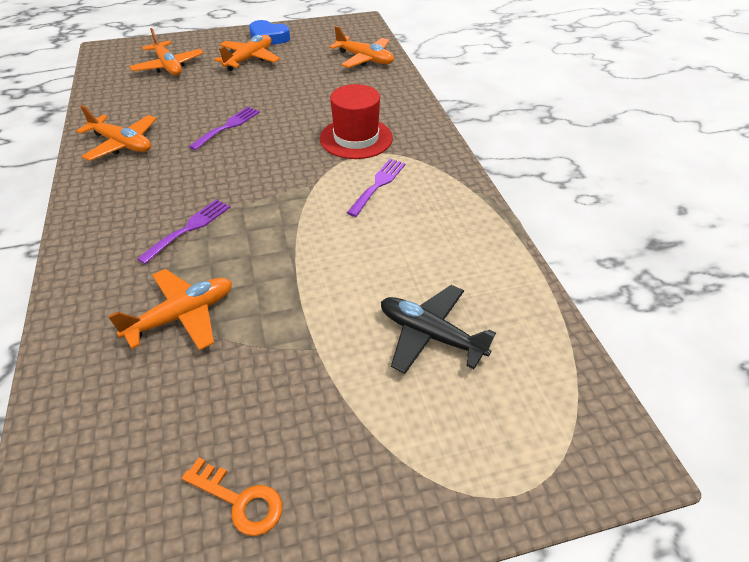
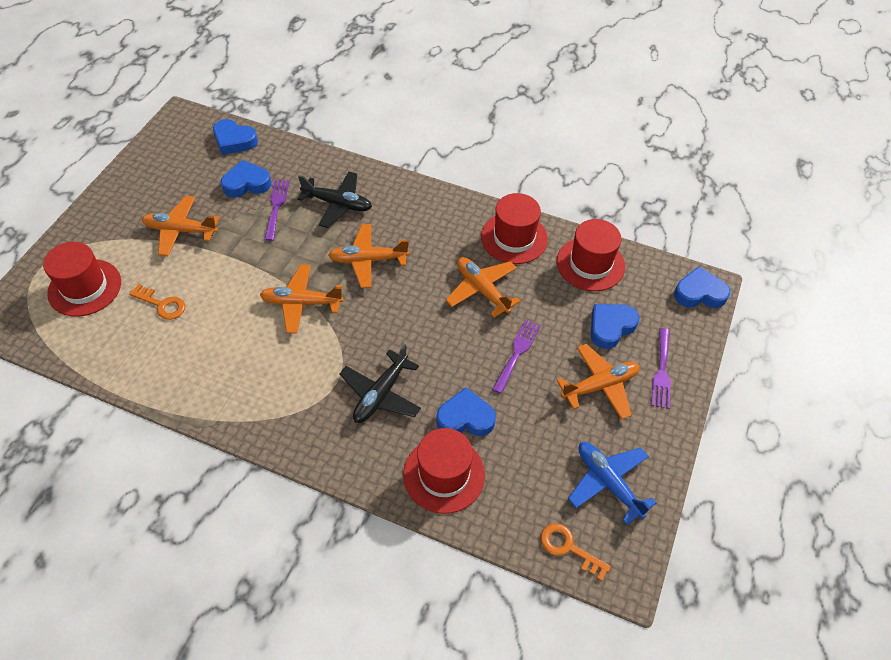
black plane: 1 -> 2
blue heart: 1 -> 5
blue plane: 0 -> 1
orange key: 1 -> 2
red hat: 1 -> 4

